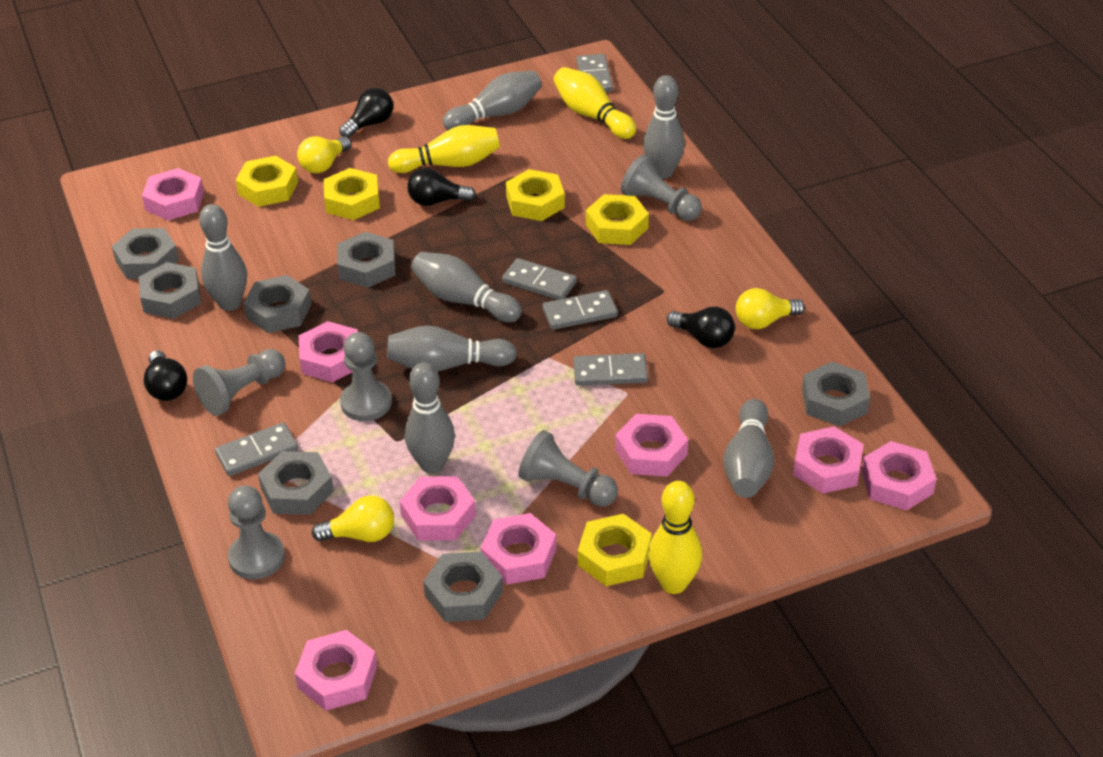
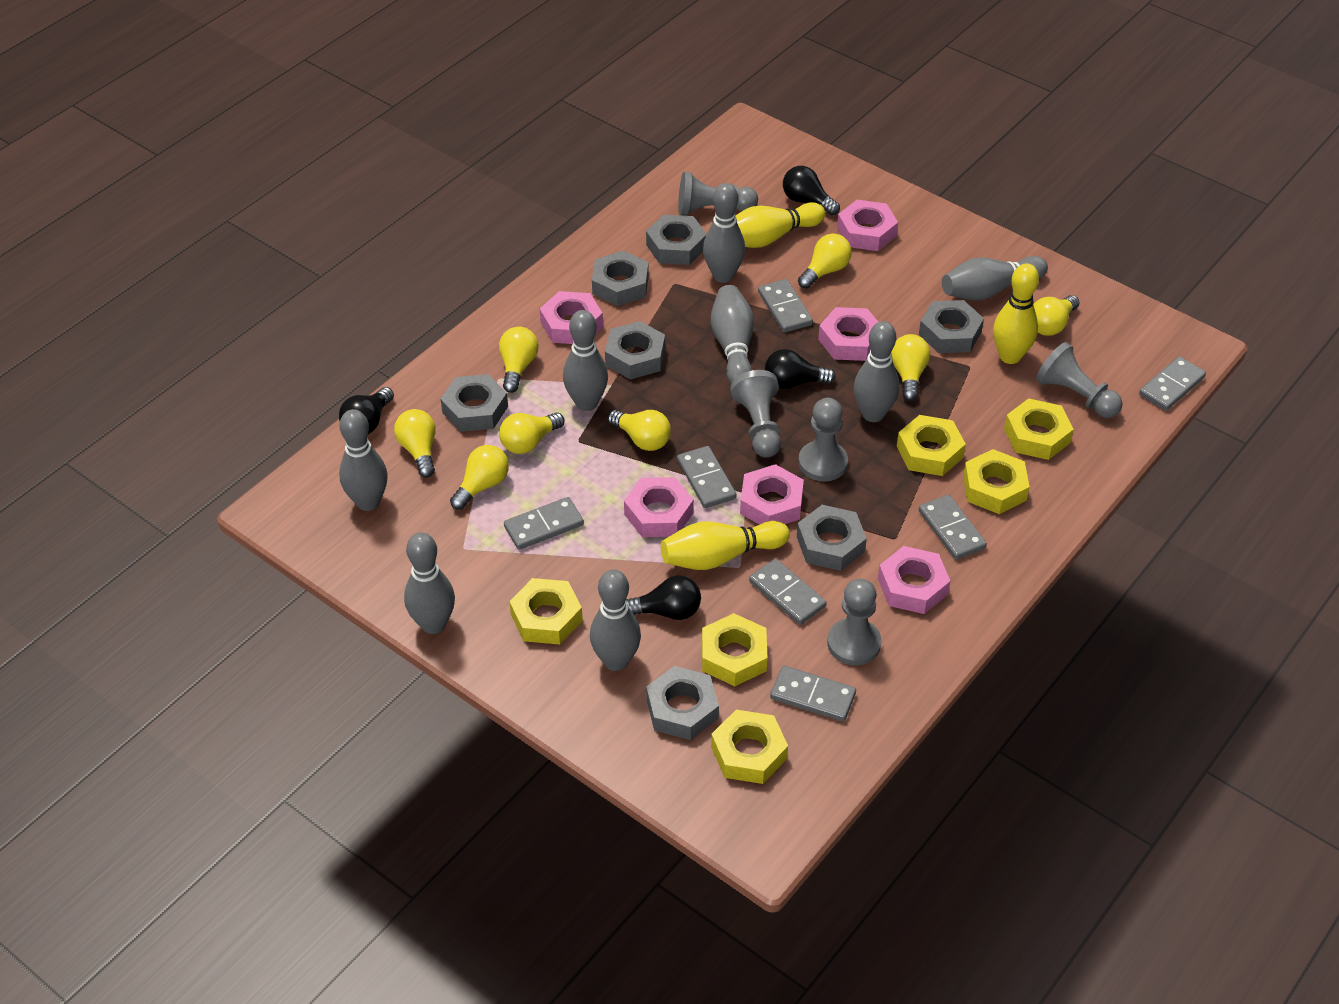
grey bowling pin: 7 -> 8
grey domino: 5 -> 7
pink nut: 8 -> 6
yellow light bulb: 3 -> 8
yellow nut: 5 -> 6

